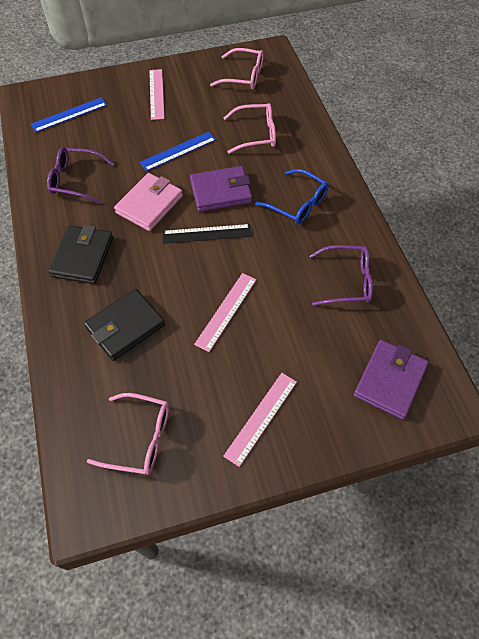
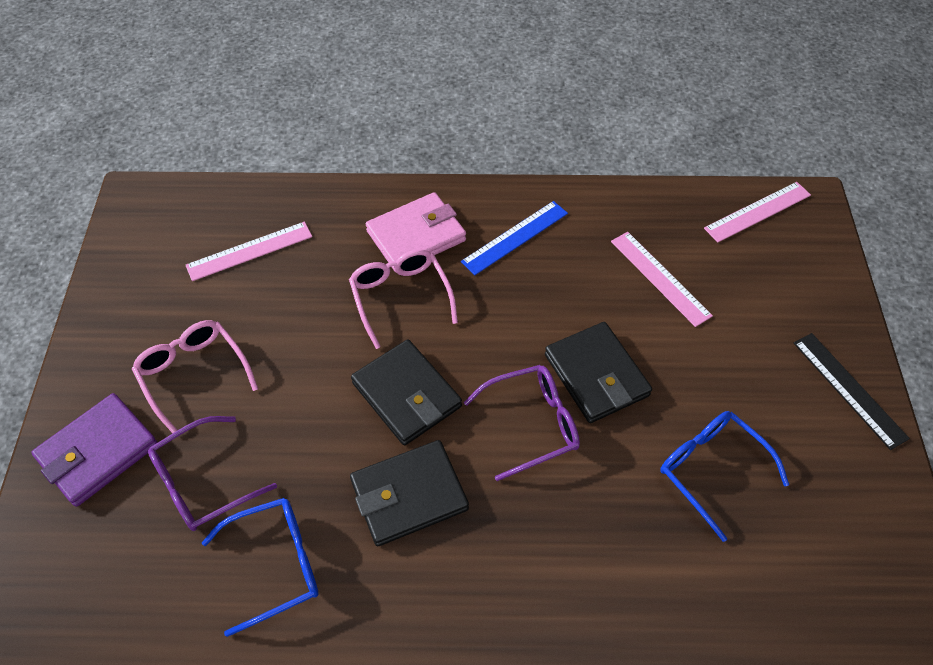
black wallet: 2 -> 3
blue glasses: 1 -> 2
blue ruler: 2 -> 1
pink glasses: 3 -> 2
purple wallet: 2 -> 1

